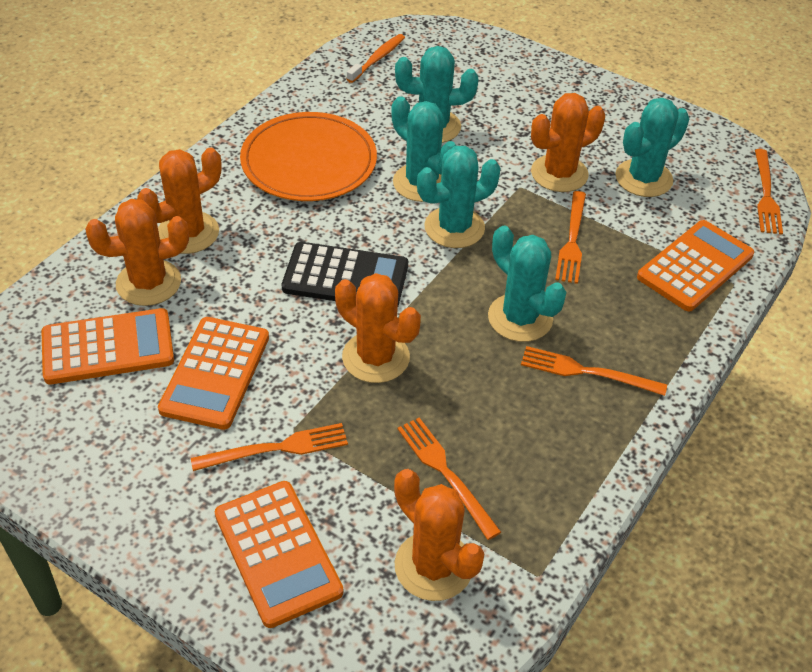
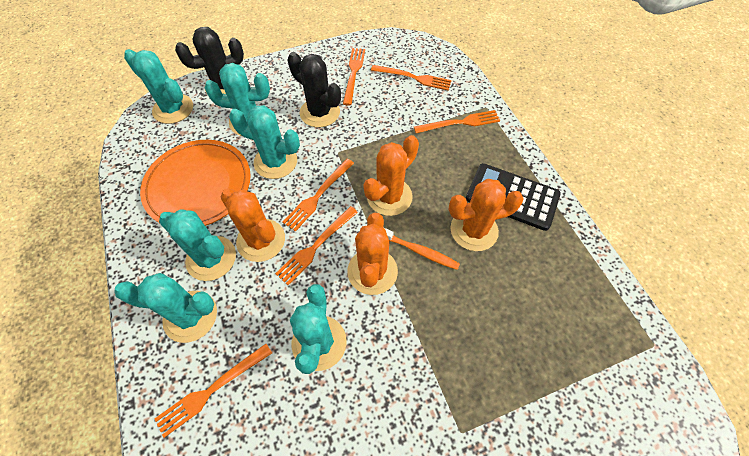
black cactus: 0 -> 2
orange cactus: 5 -> 4
orange calculator: 4 -> 0
orange fork: 5 -> 6
turquoise cactus: 5 -> 6

